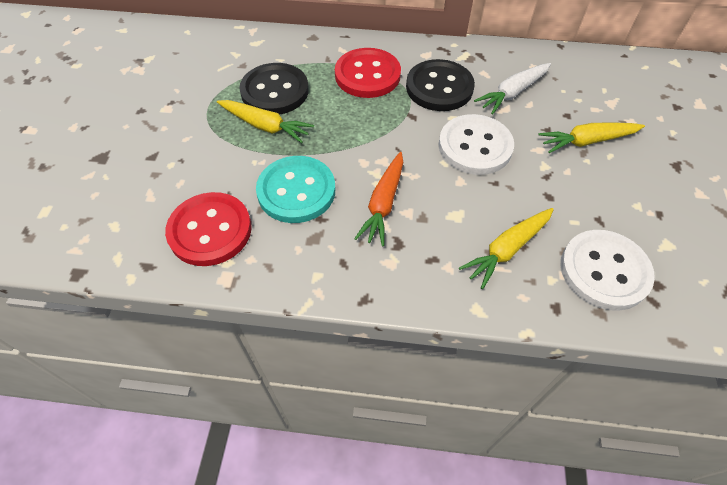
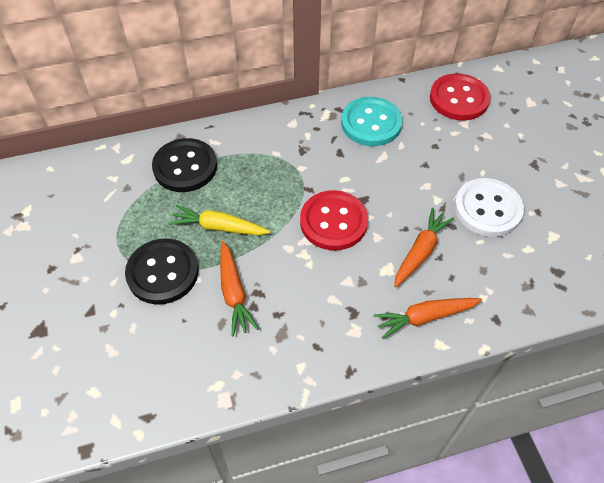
orange carrot: 1 -> 3
white button: 2 -> 1
white carrot: 1 -> 0
yellow carrot: 3 -> 1

